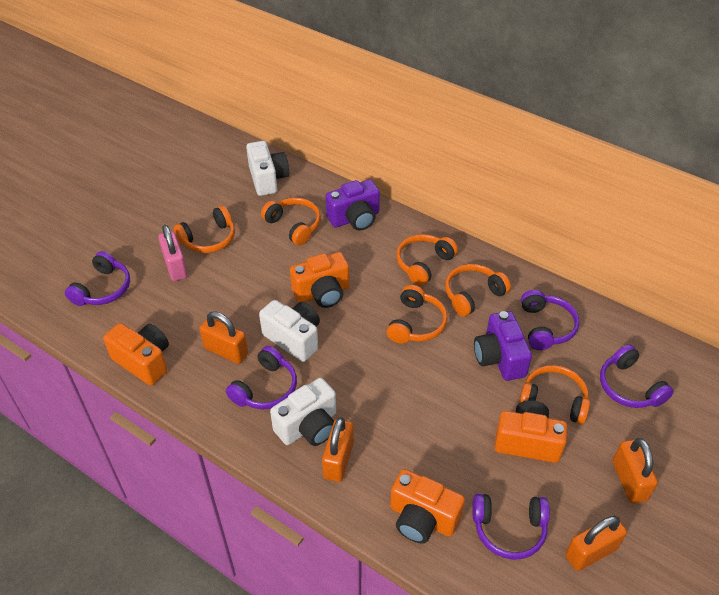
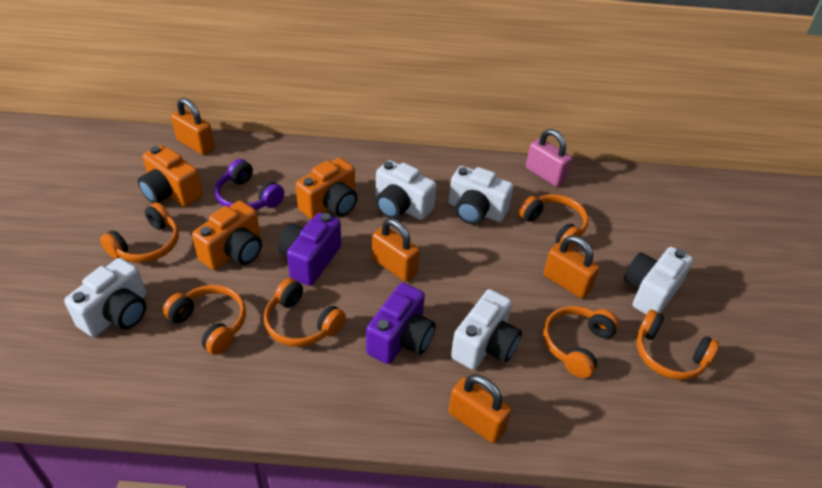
orange camera: 4 -> 3
purple headphones: 5 -> 1
white camera: 3 -> 5

